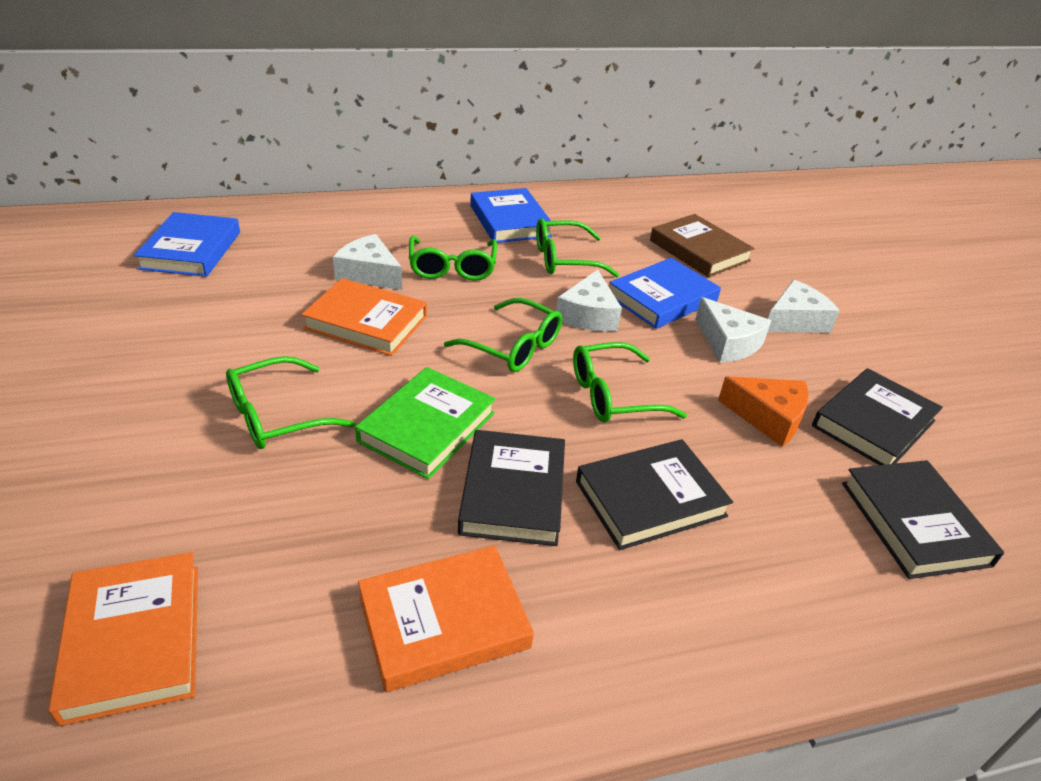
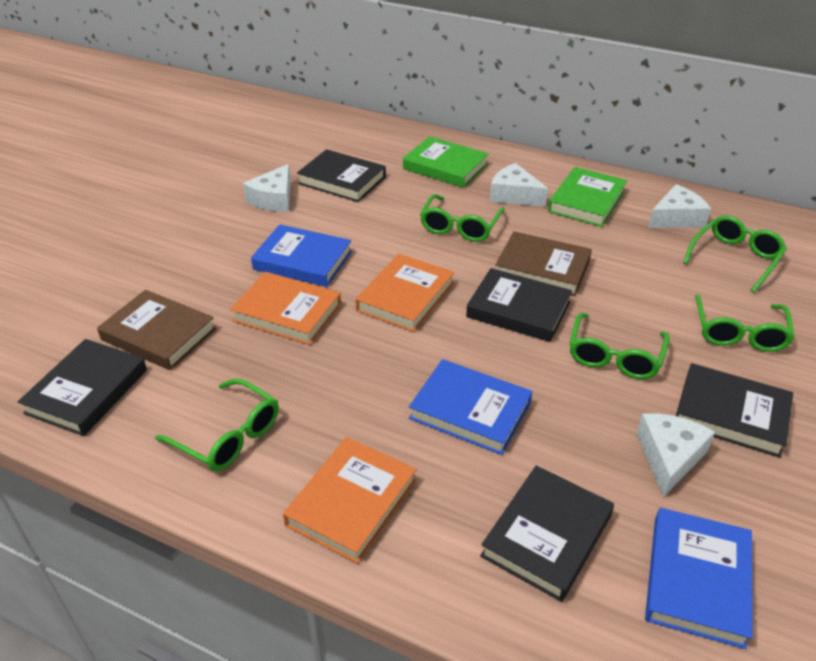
black book: 4 -> 5
brown book: 1 -> 2
green book: 1 -> 2
orange cheese: 1 -> 0

